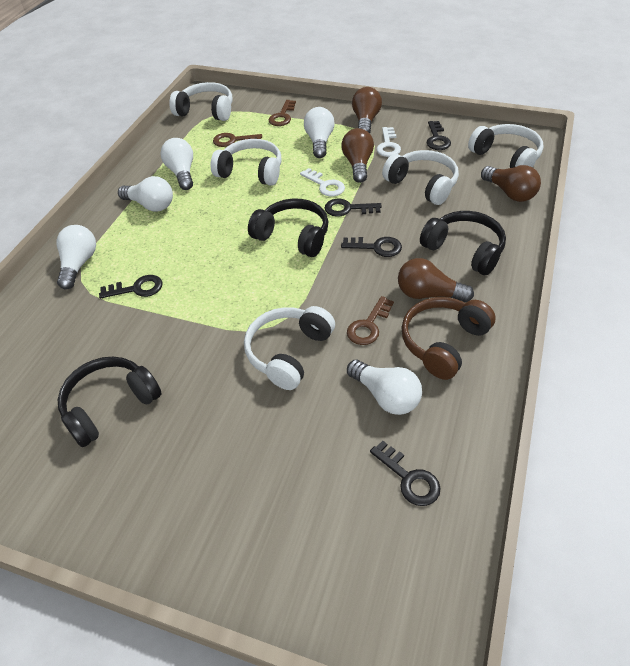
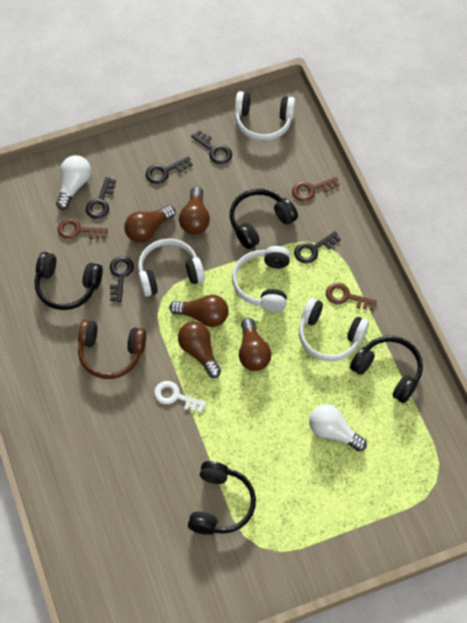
black headphones: 3 -> 4
brown light bulb: 4 -> 5
white headphones: 5 -> 4
white key: 2 -> 1
white light bulb: 5 -> 2

